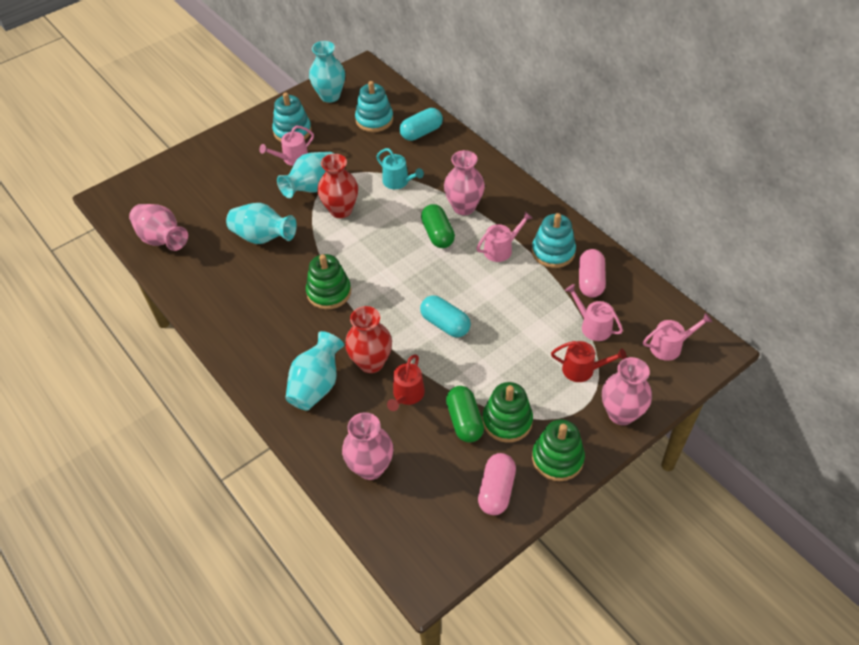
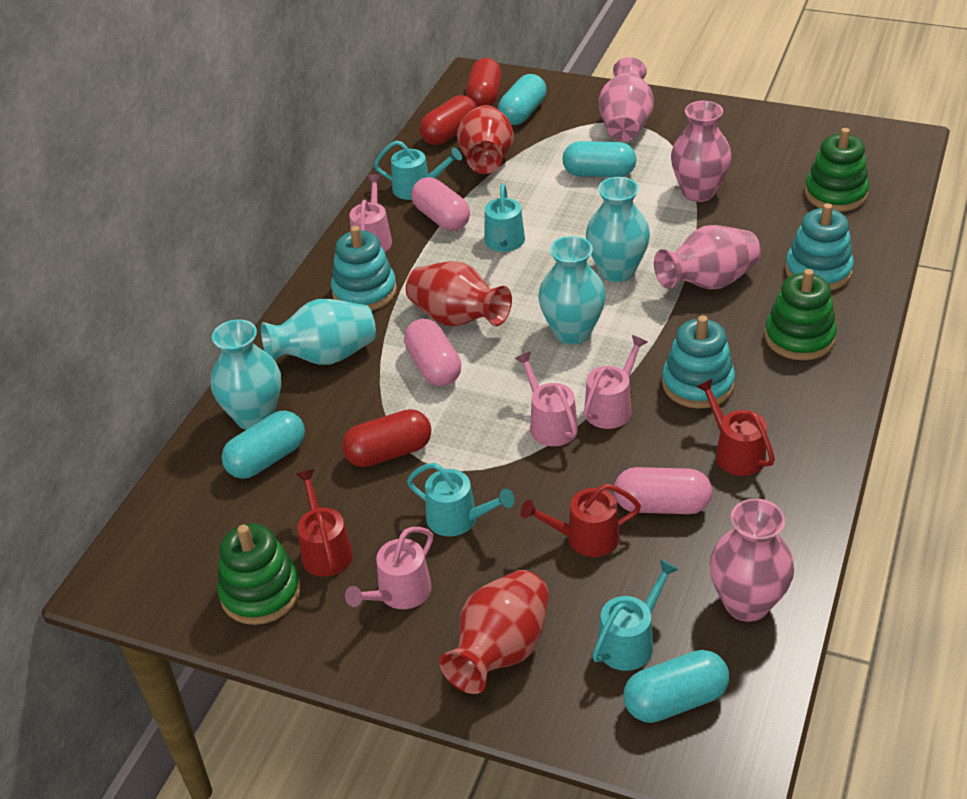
green capsule: 2 -> 0
pink capsule: 2 -> 3
red capsule: 0 -> 3
red vase: 2 -> 3
red watering can: 2 -> 3
turquoise capsule: 2 -> 4
turquoise watering can: 1 -> 4

